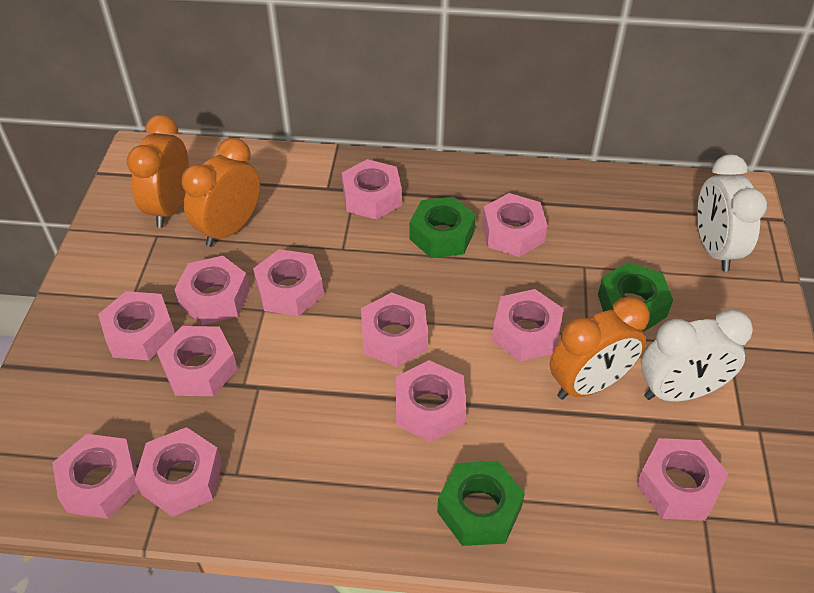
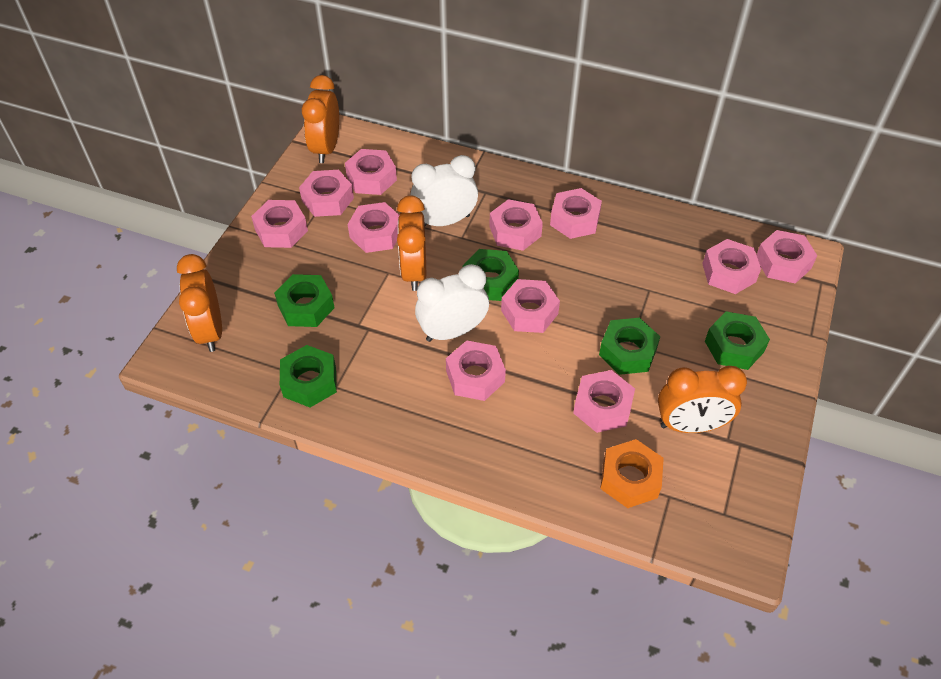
green nut: 3 -> 5
orange clock: 3 -> 4
orange nut: 0 -> 1
pink nut: 12 -> 11

